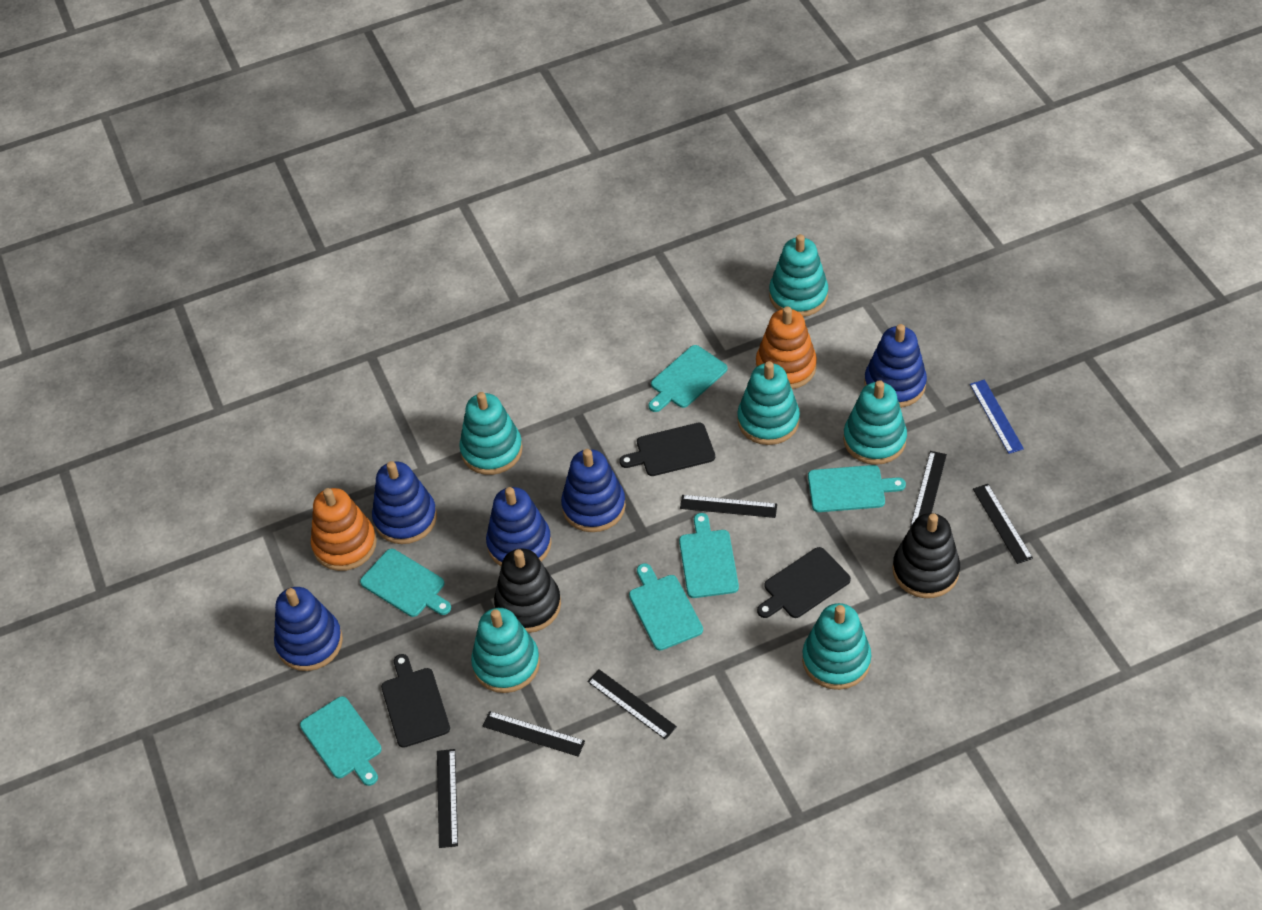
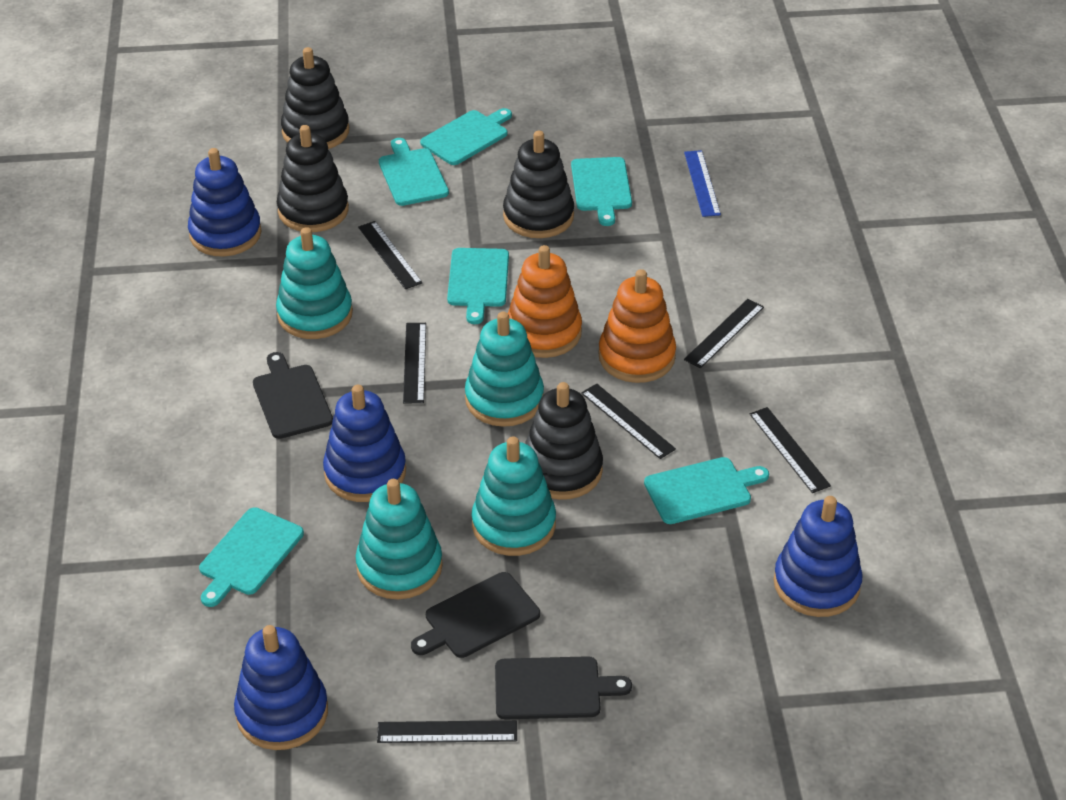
black stacking toy: 2 -> 4
blue stacking toy: 5 -> 4
turquoise stacking toy: 6 -> 4

